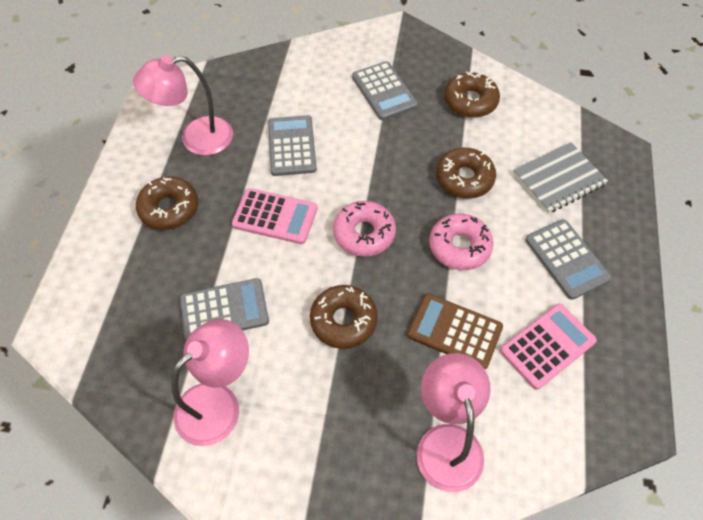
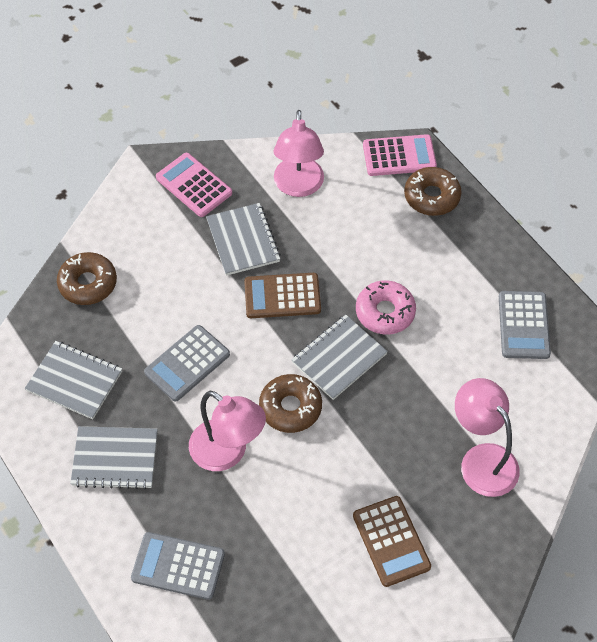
brown calculator: 1 -> 2
brown donut: 4 -> 3
grey calculator: 4 -> 3
grey notebook: 1 -> 4
pink donut: 2 -> 1

